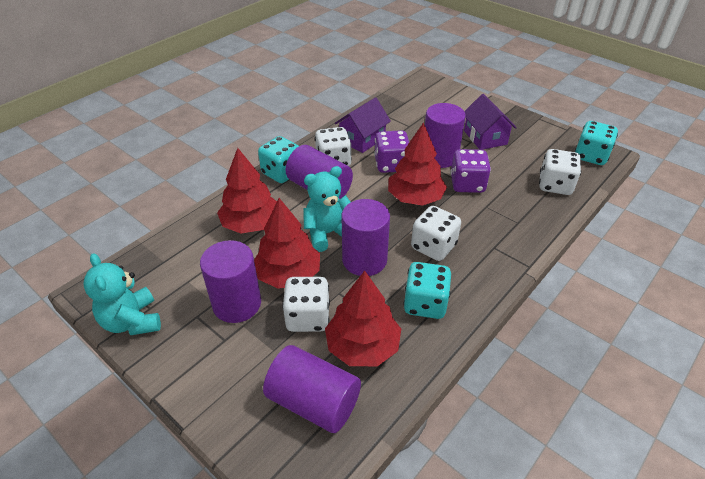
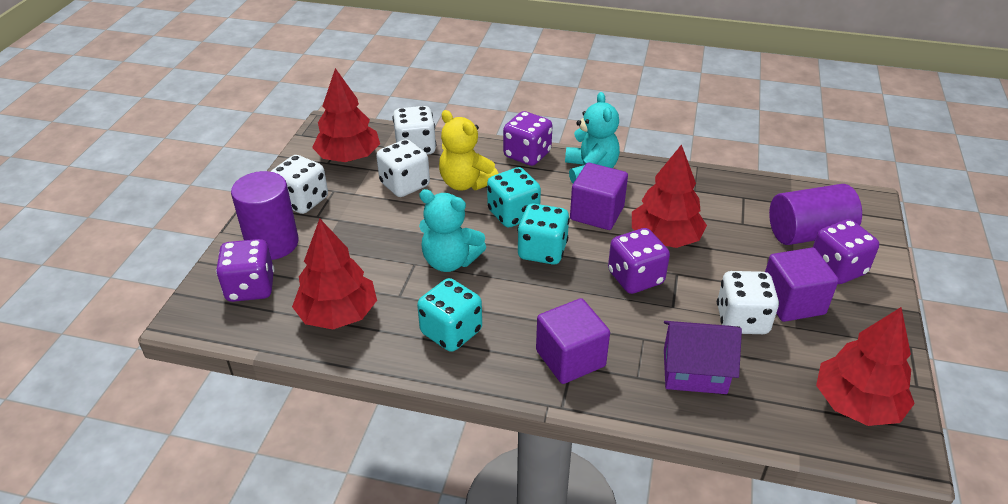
purple cube: 0 -> 3
purple cylinder: 5 -> 2
purple dice: 2 -> 4
purple house: 2 -> 1
yellow teddy bear: 0 -> 1

